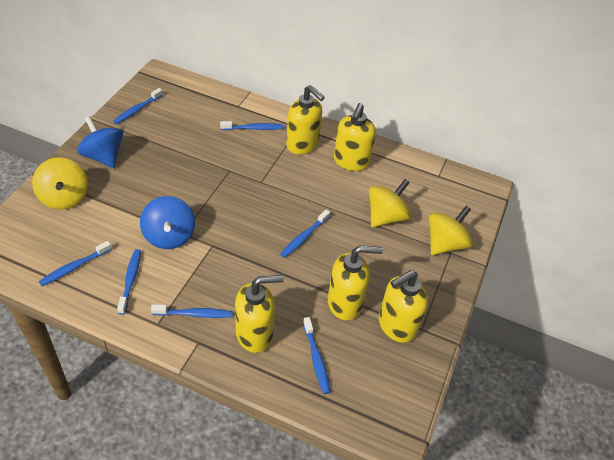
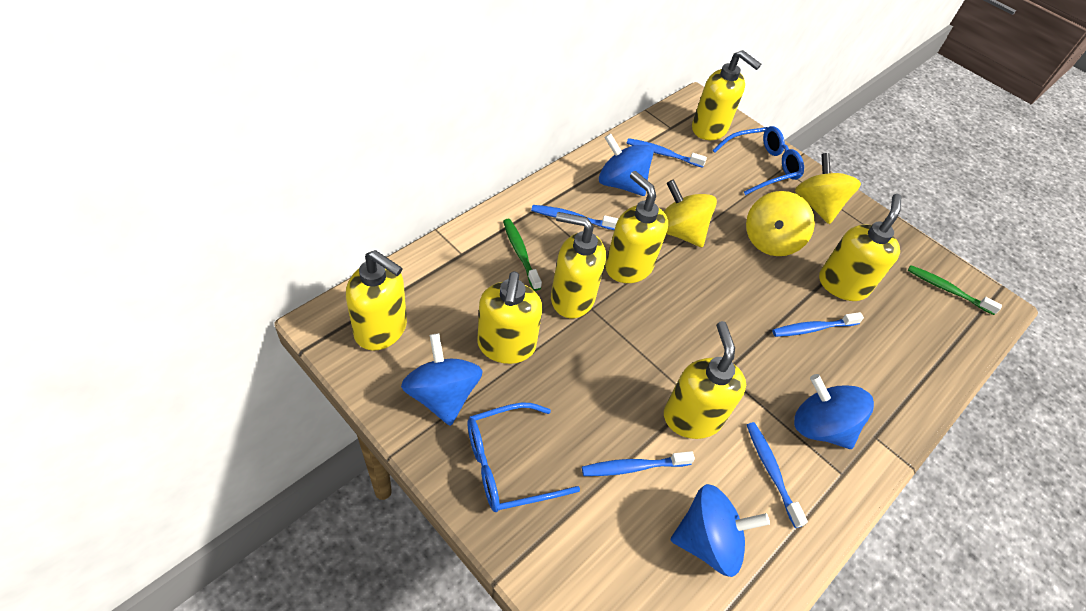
blue glasses: 0 -> 2
blue spinning top: 2 -> 4
blue toothbrush: 7 -> 5
green toothbrush: 0 -> 2
yellow soap dispenser: 5 -> 7

